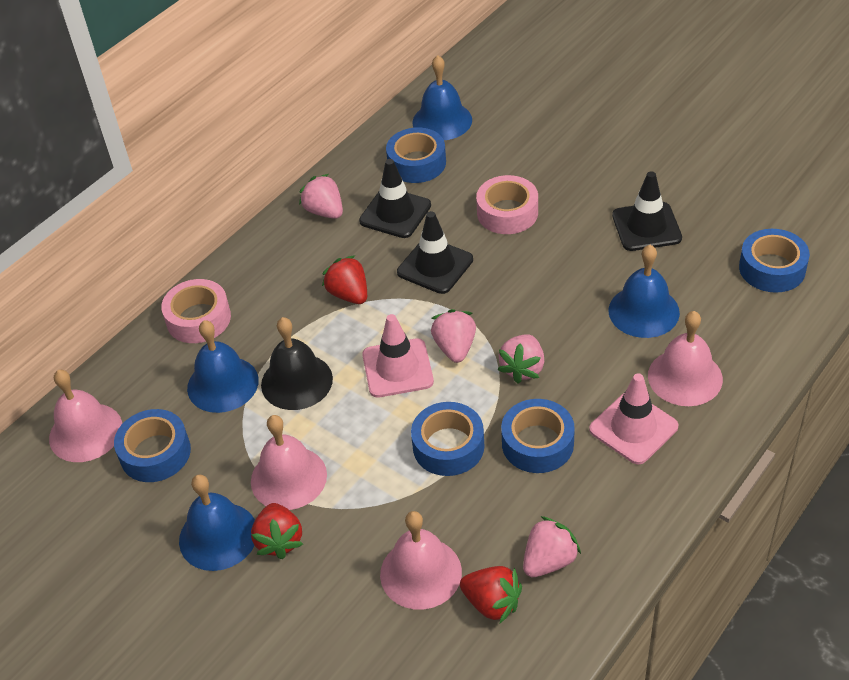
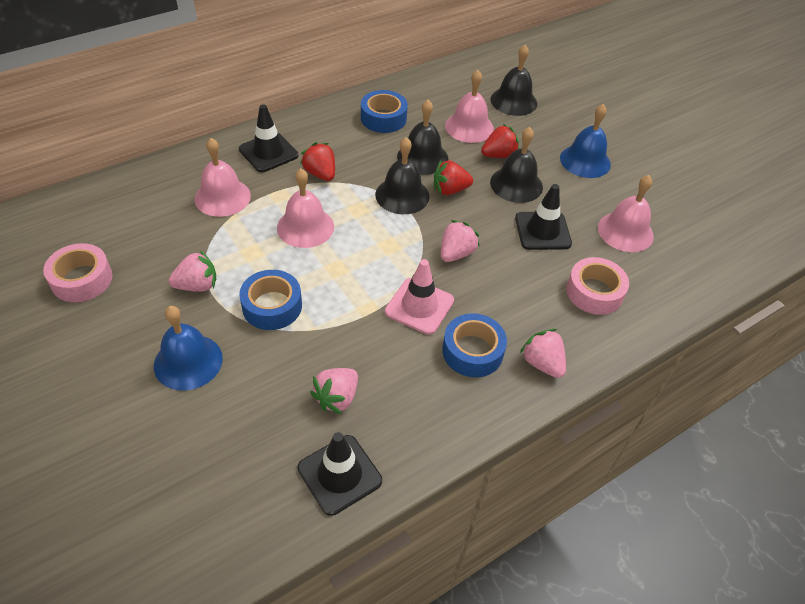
black bell: 1 -> 4
blue bell: 4 -> 2
blue tape: 5 -> 3
pink traffic cone: 2 -> 1

